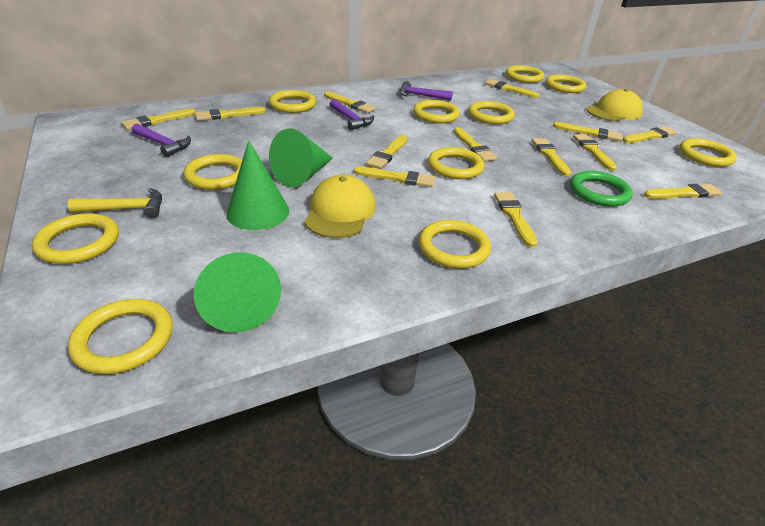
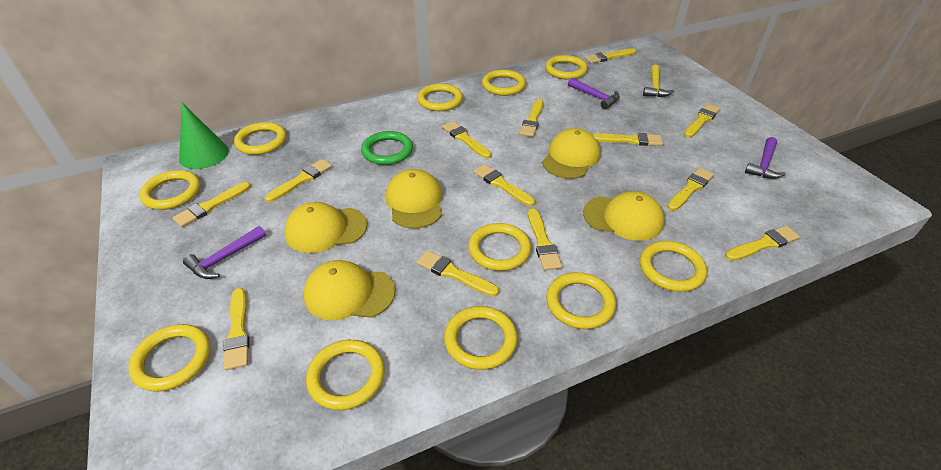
green cone: 3 -> 1
yellow cap: 2 -> 5

